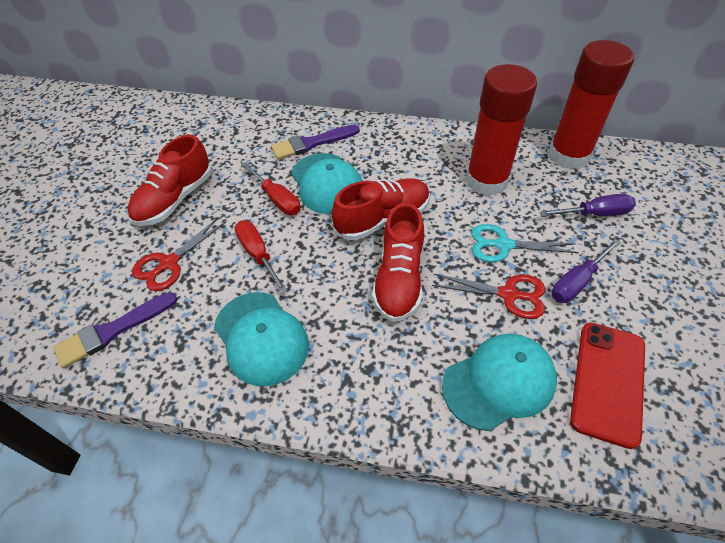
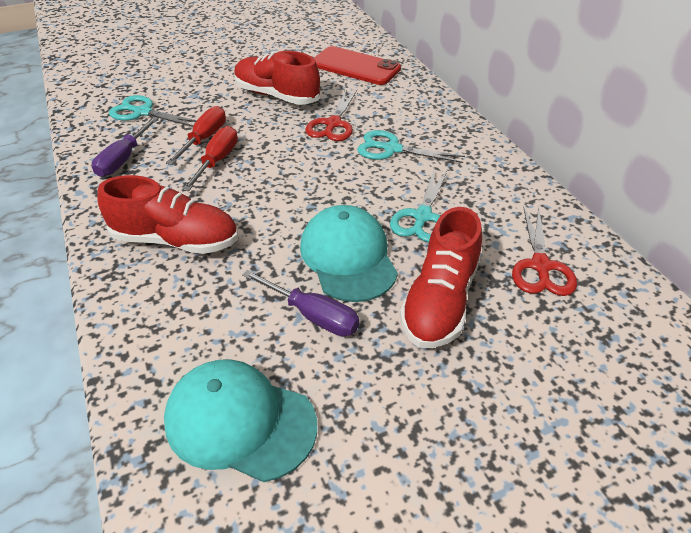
purple brush: 2 -> 0
red glue stick: 2 -> 0
turquoise cap: 3 -> 2
turquoise scissors: 1 -> 3

